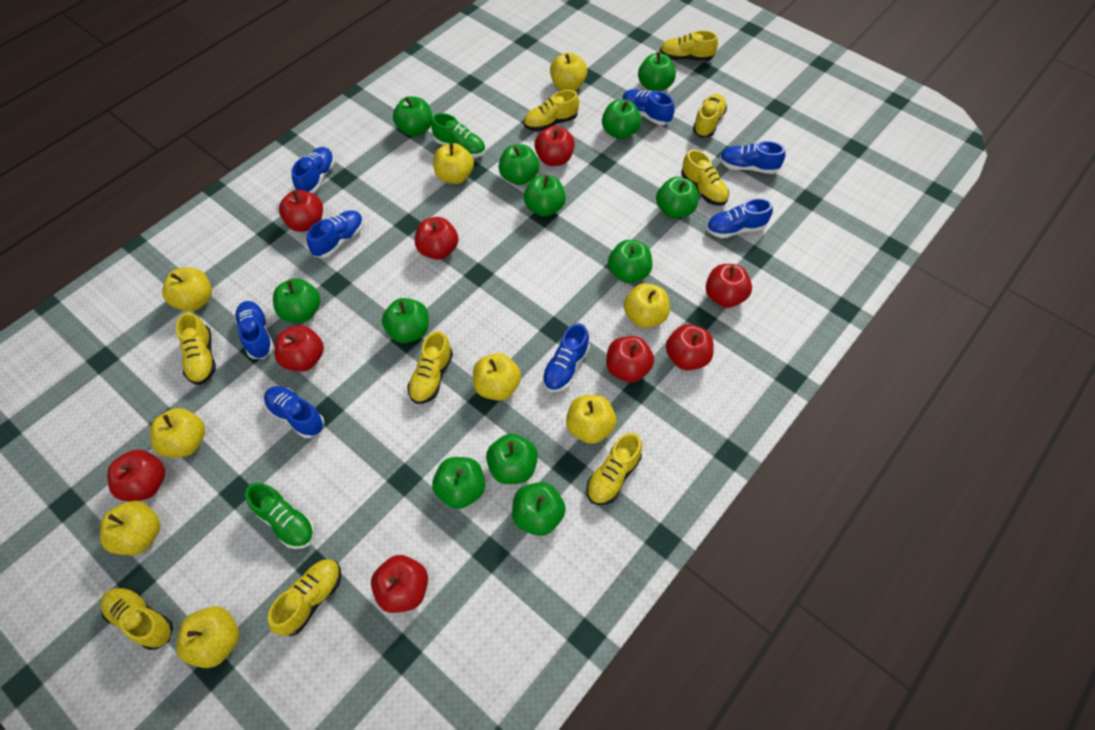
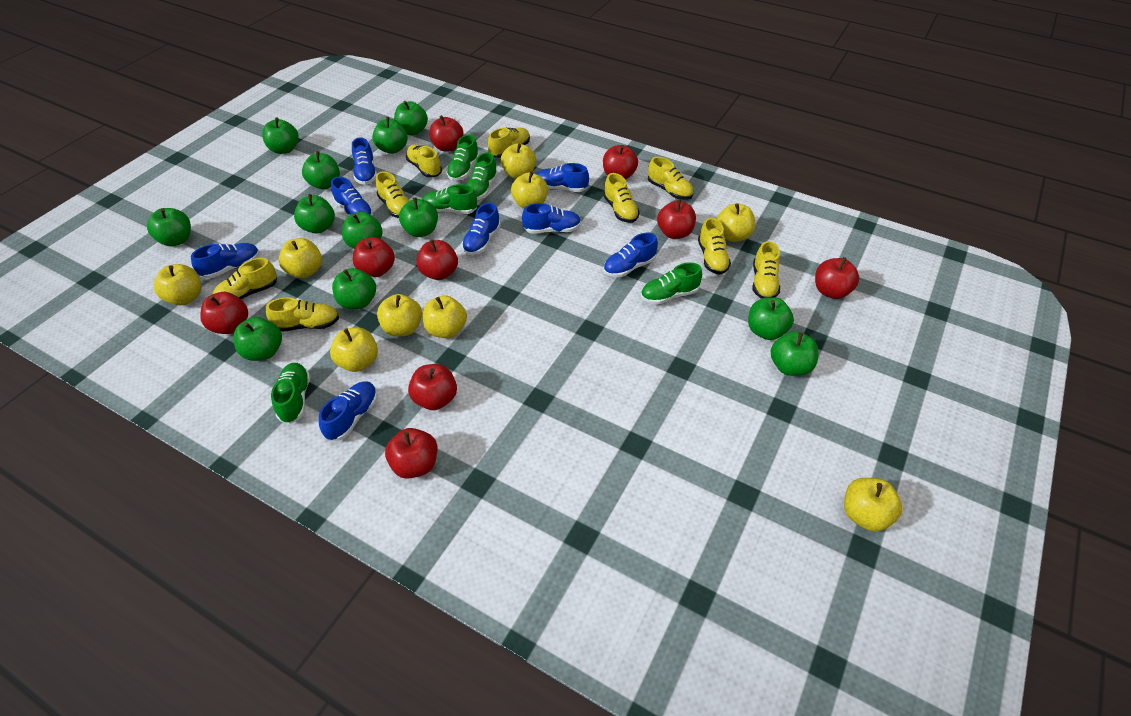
green shoe: 2 -> 5

